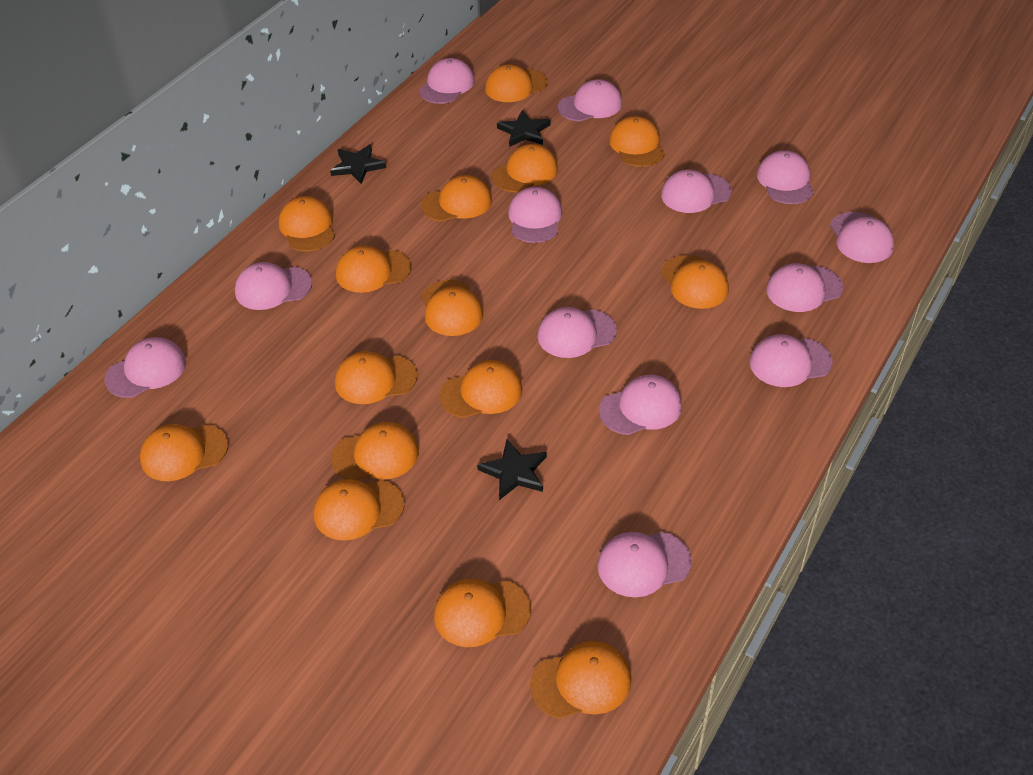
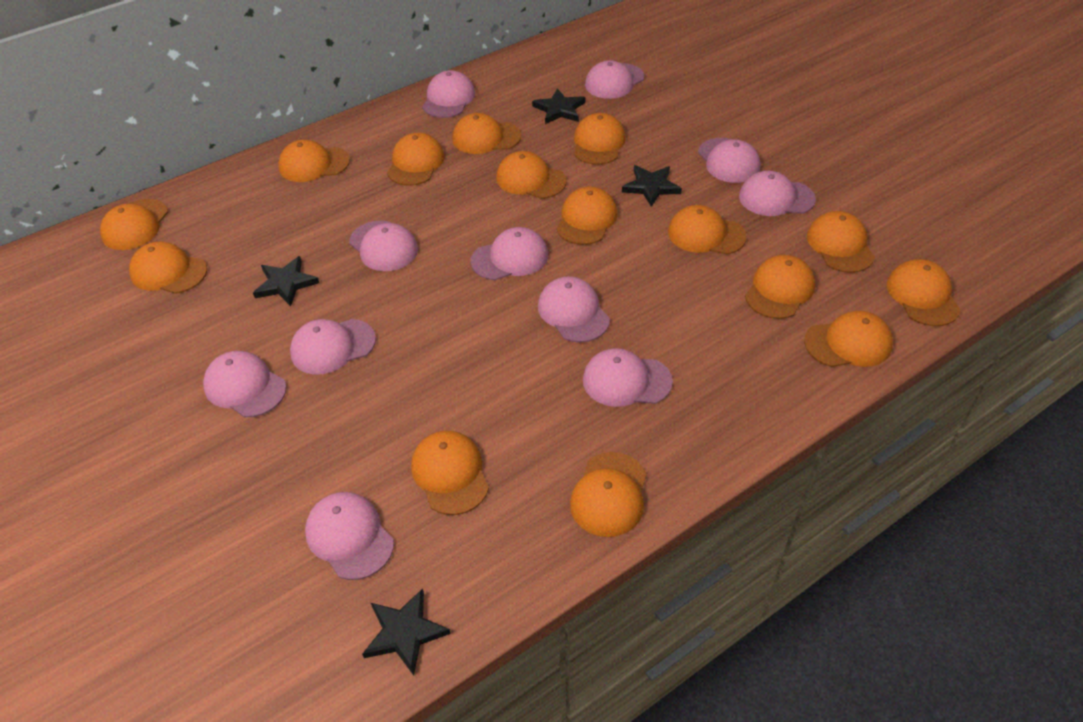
black star: 3 -> 4
pink cap: 13 -> 11

